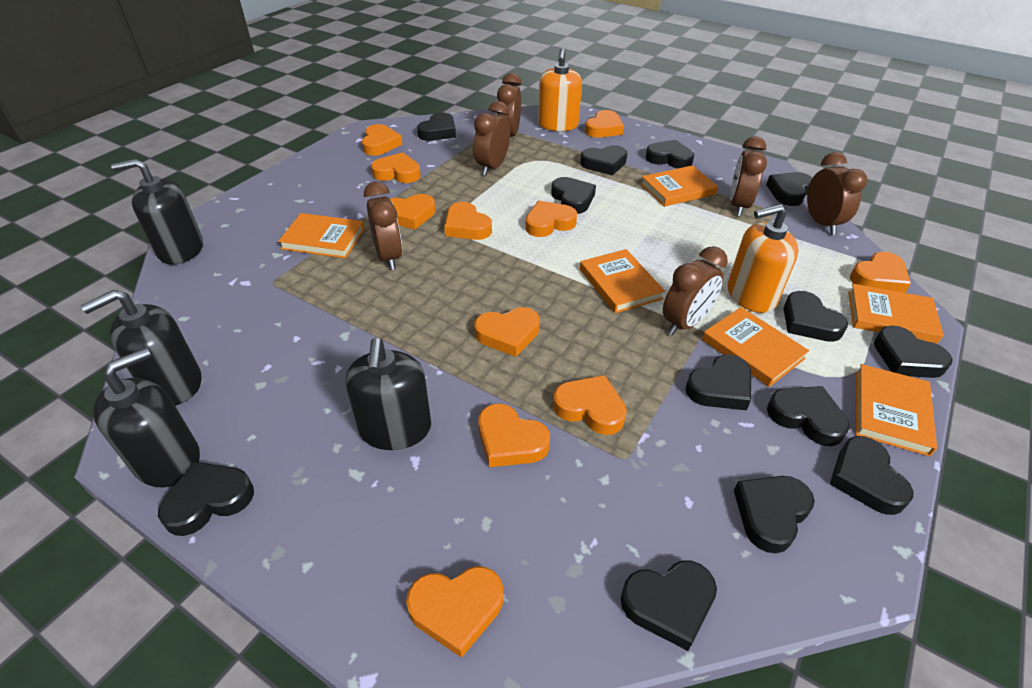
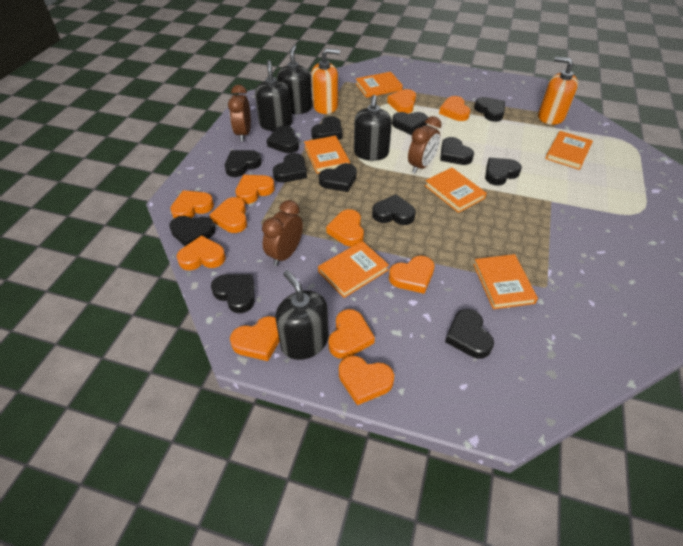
brown clock: 6 -> 3

